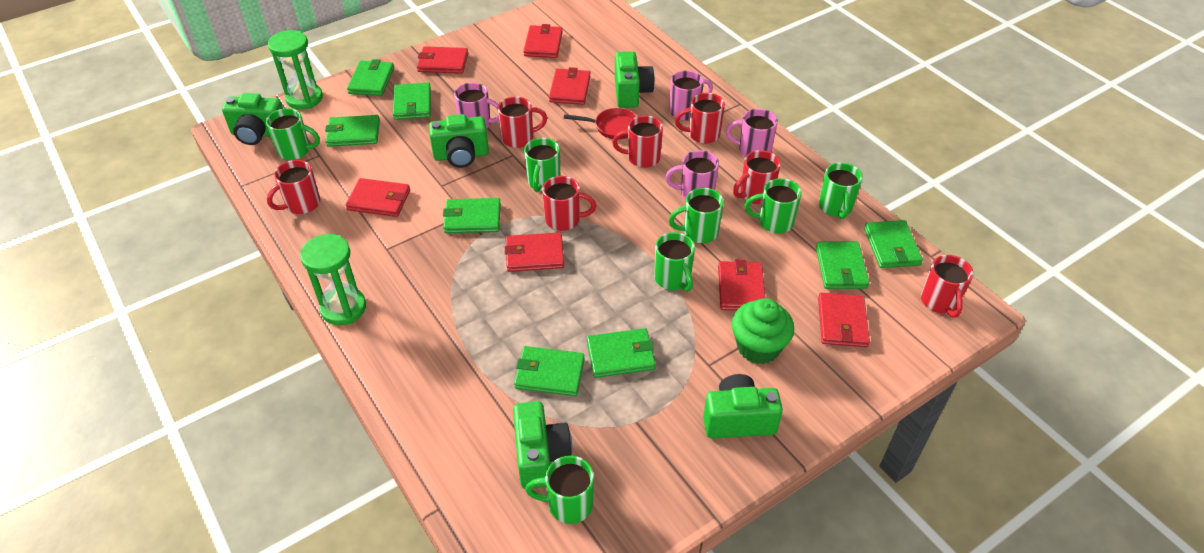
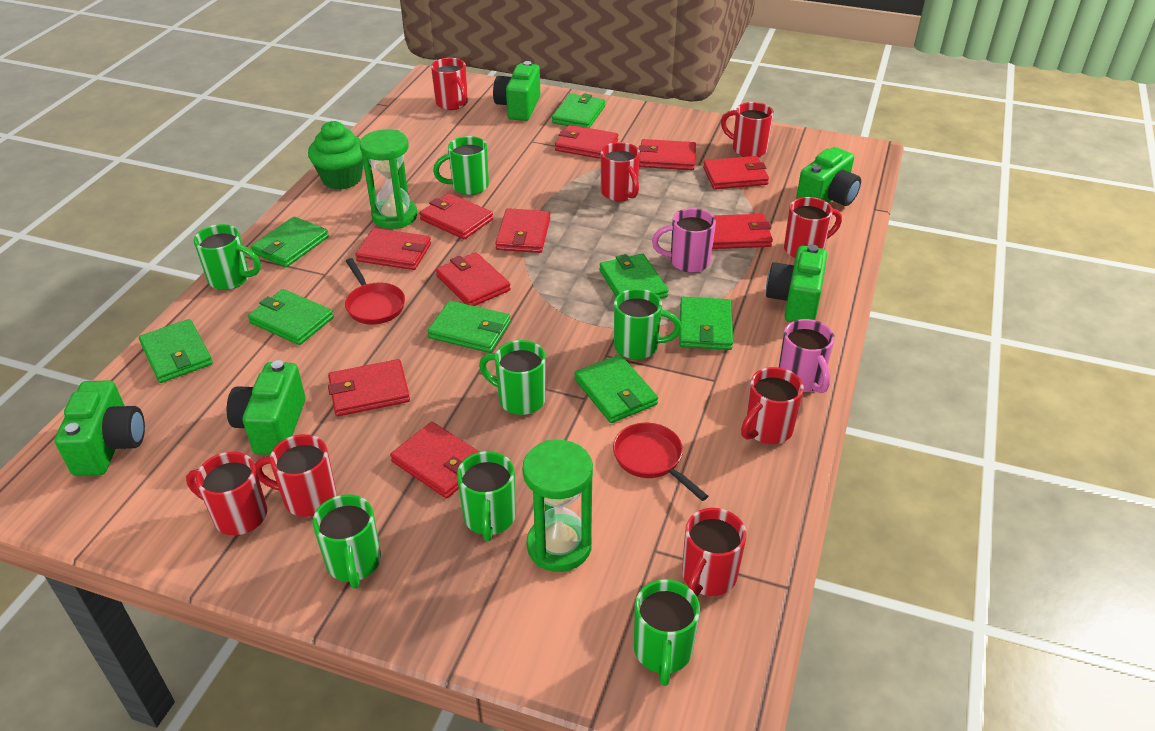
pink mug: 4 -> 2
red mug: 7 -> 8
red pan: 1 -> 2
red wallet: 7 -> 10

